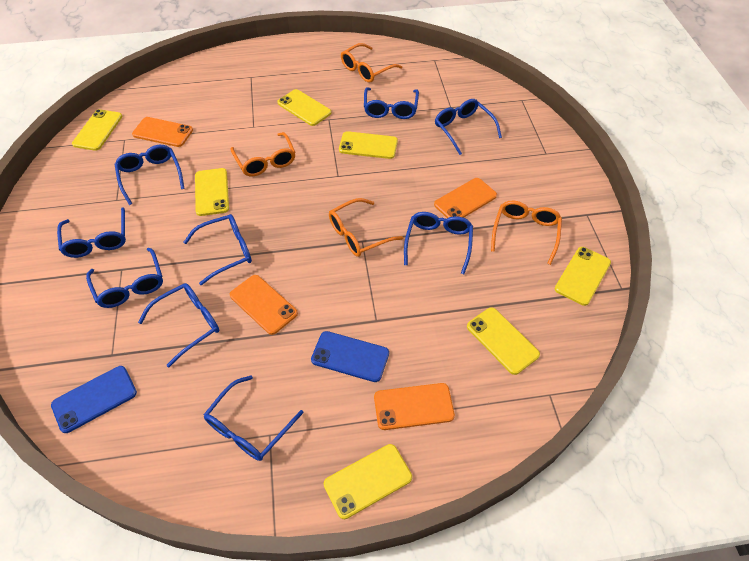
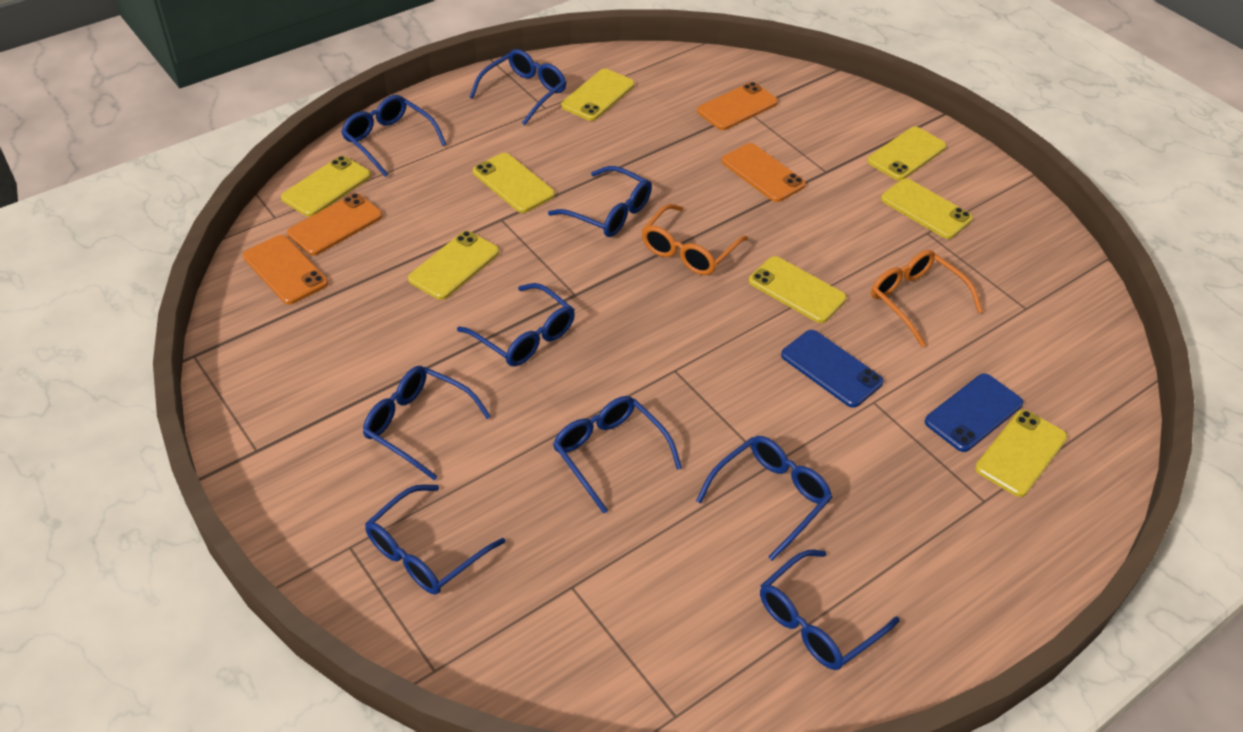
orange glasses: 4 -> 2
yellow phone: 7 -> 8

